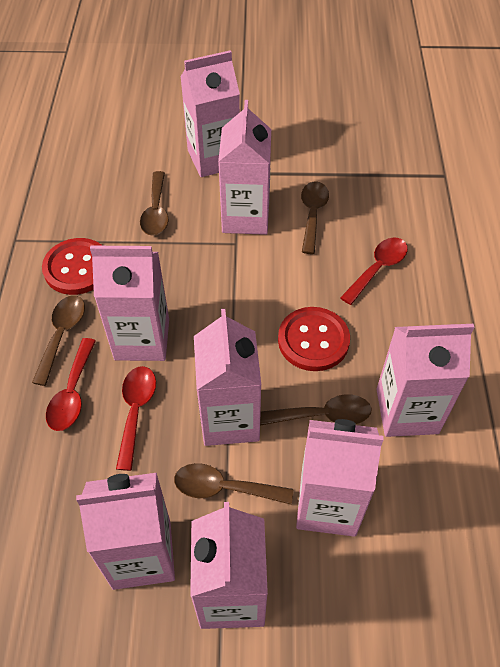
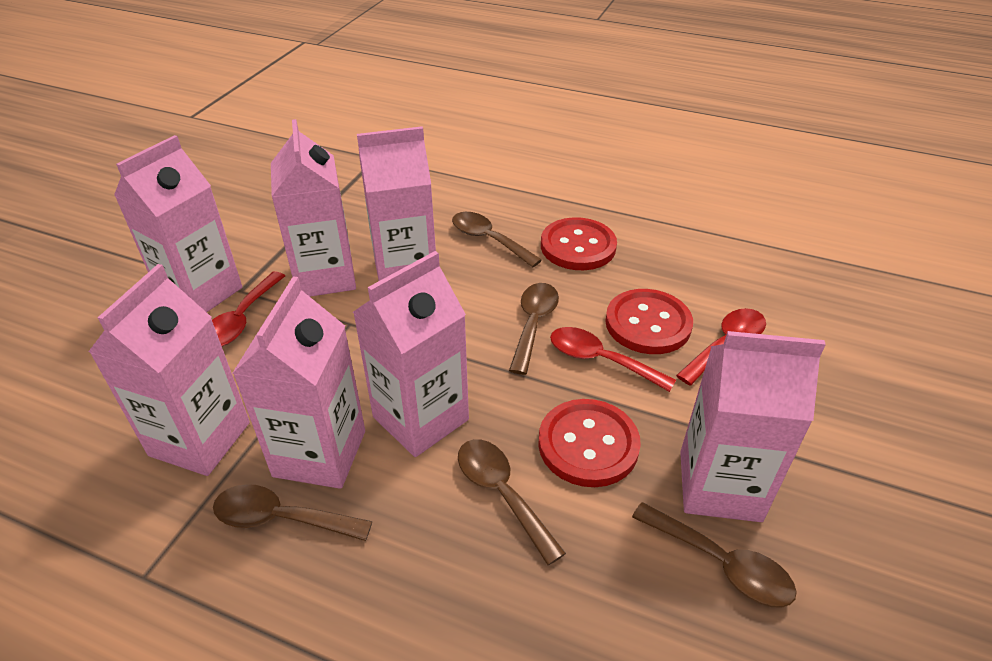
pink carton: 8 -> 7
red button: 2 -> 3

